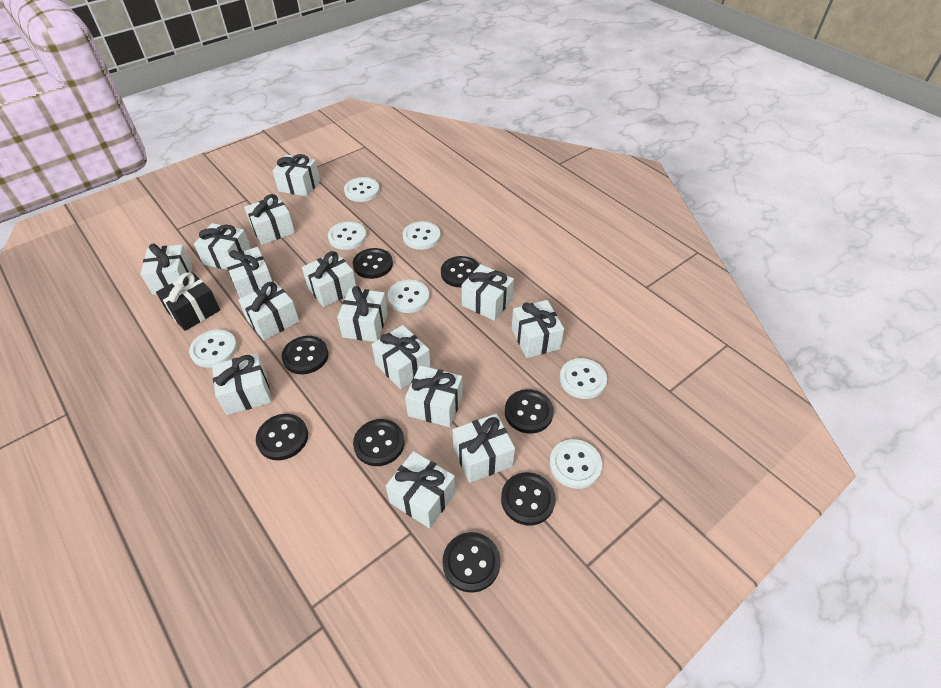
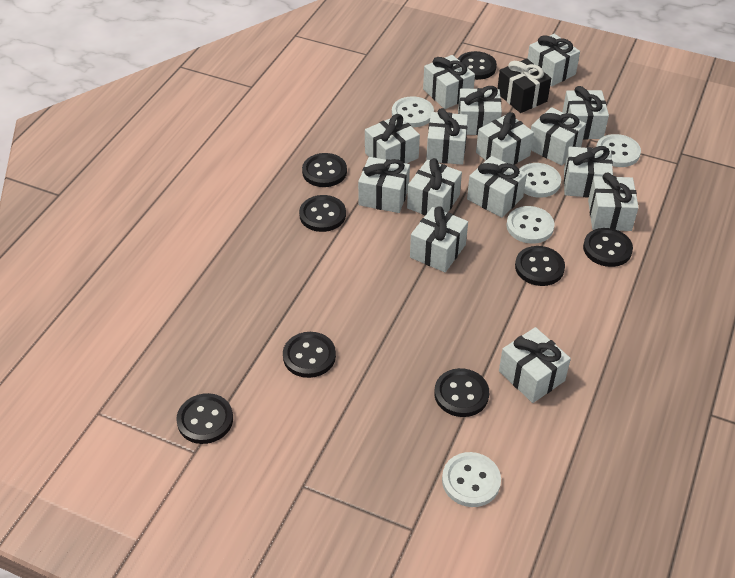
white button: 7 -> 5

